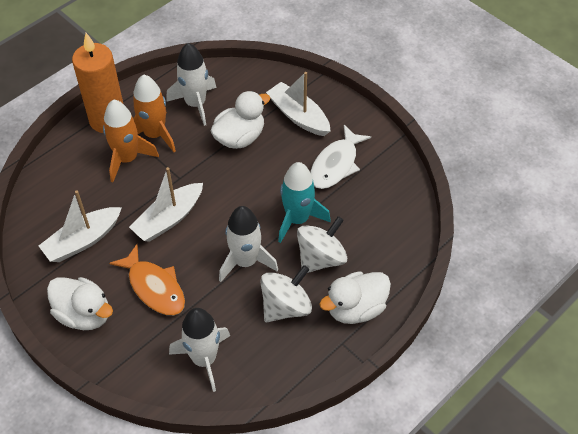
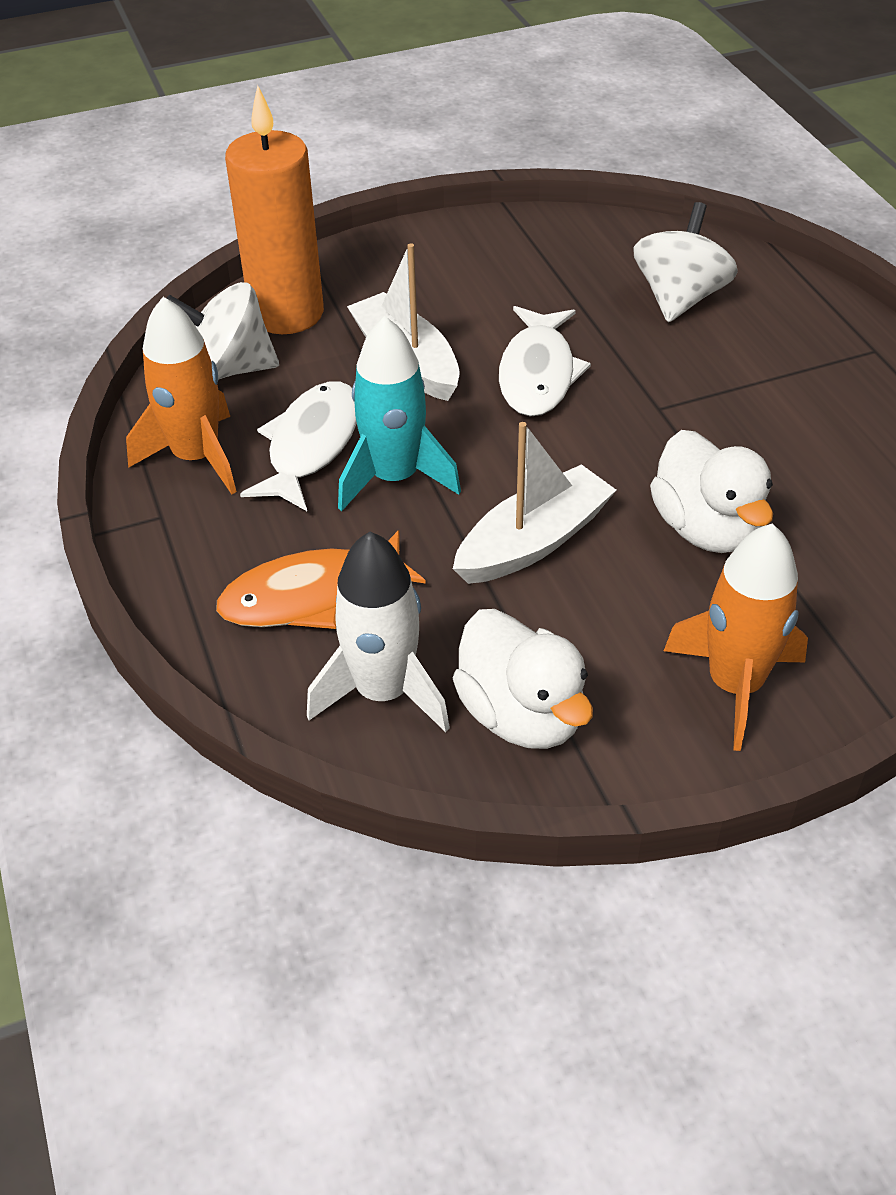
white boat: 3 -> 2
white duck: 3 -> 2
white fish: 1 -> 2
white rocket: 3 -> 1

